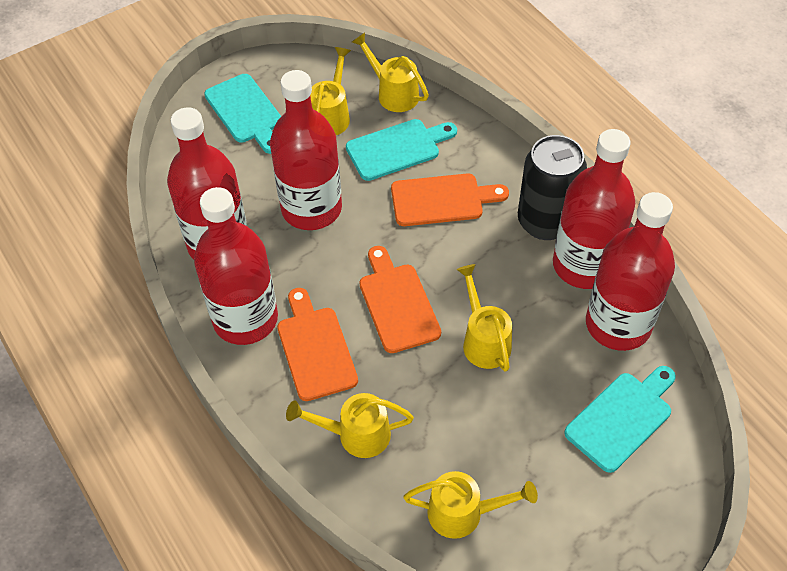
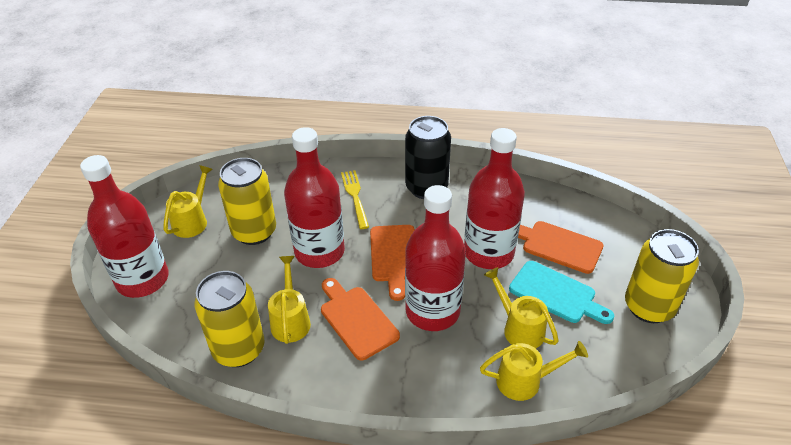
red bottle: 5 -> 4
turquoise cutting board: 3 -> 1
yellow can: 0 -> 3
yellow fork: 0 -> 1
yellow watering can: 5 -> 4

